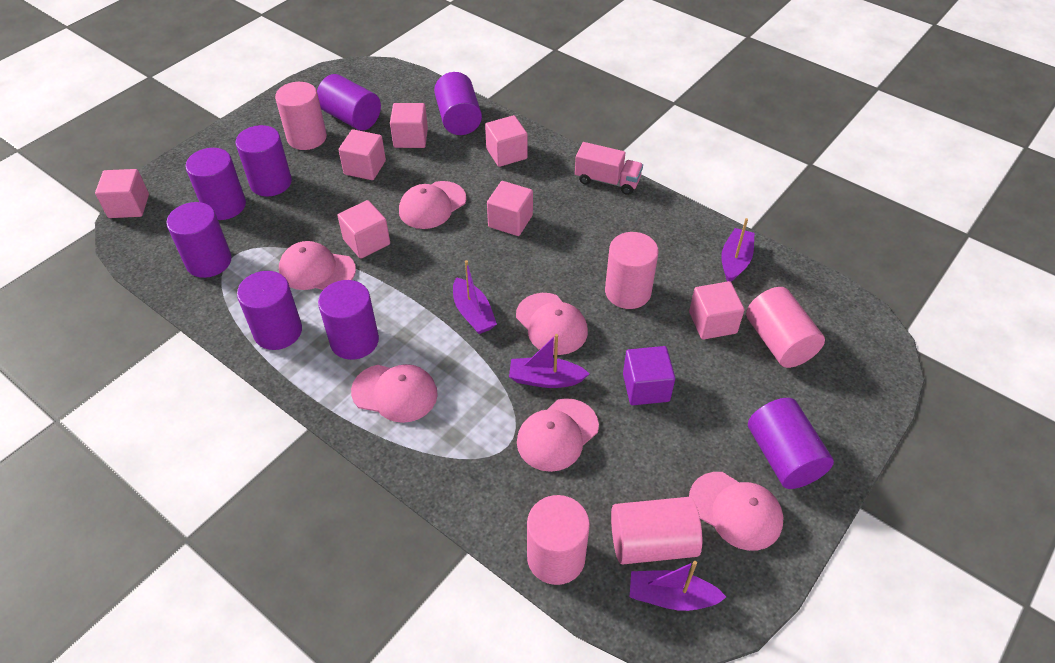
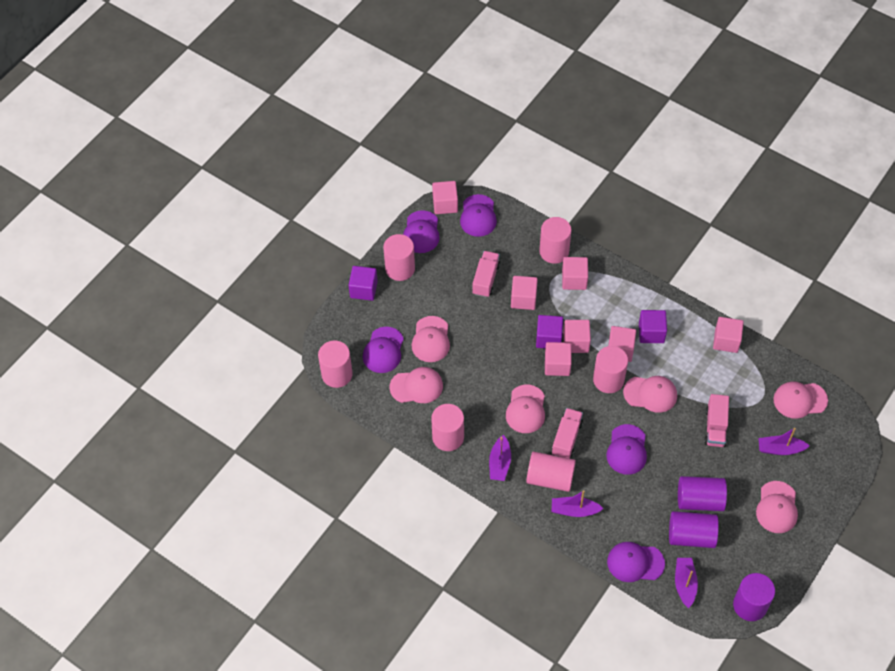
pink cylinder: 5 -> 6
pink truck: 1 -> 3
purple cap: 0 -> 5
purple cube: 1 -> 3
purple cylinder: 8 -> 3

